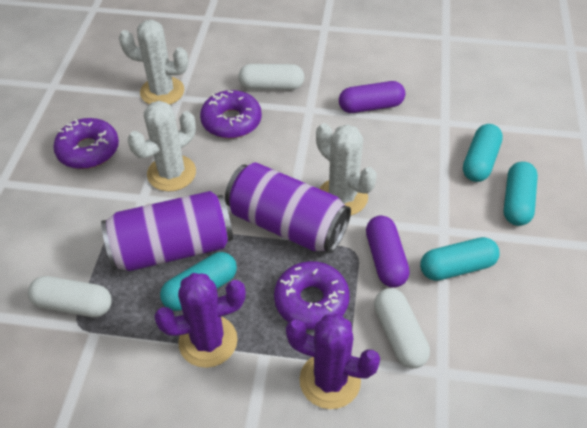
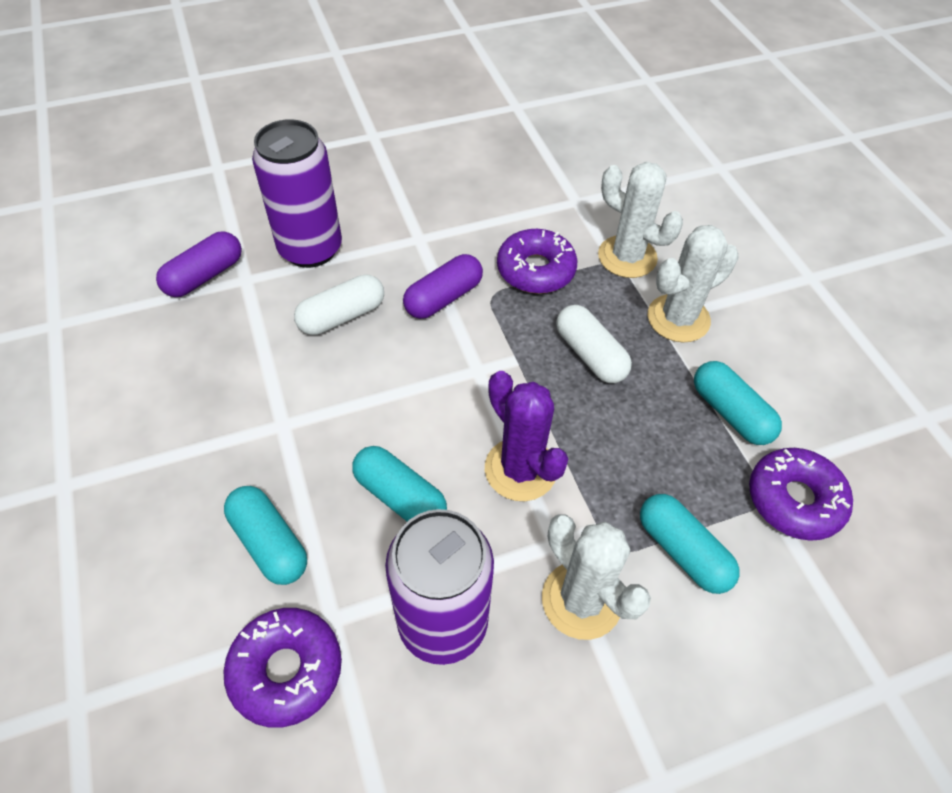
purple cactus: 2 -> 1
white capsule: 3 -> 2

